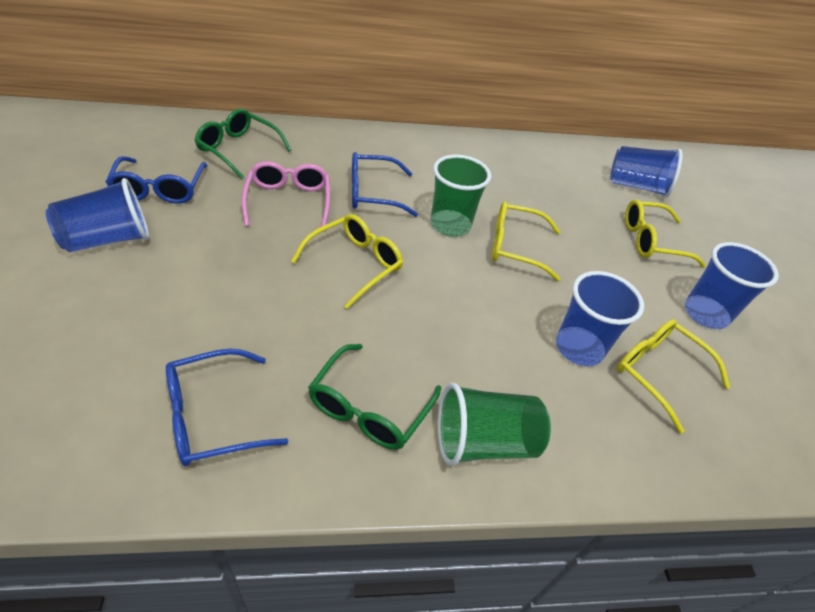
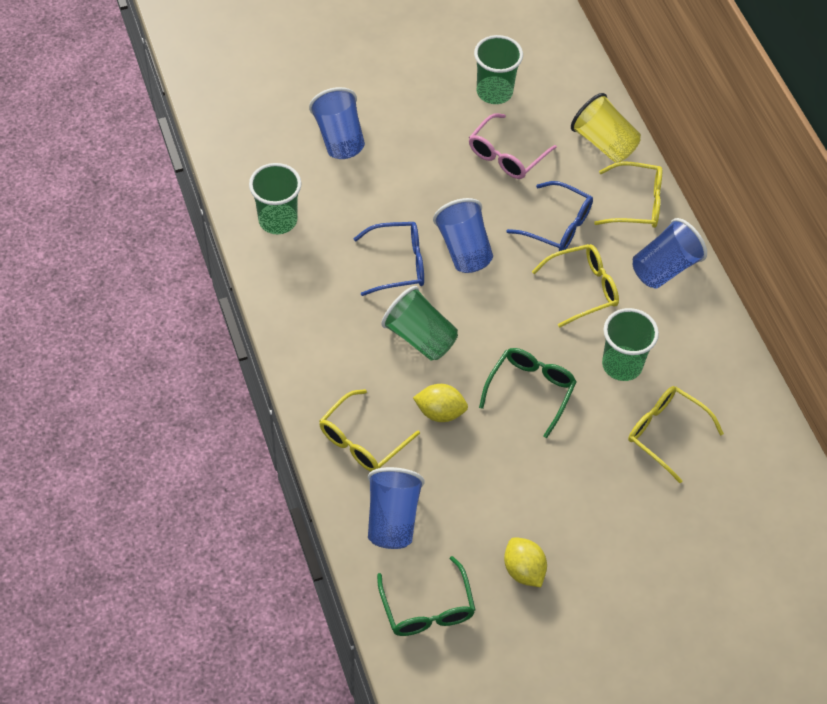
blue glasses: 3 -> 2
green cup: 2 -> 4
yellow cup: 0 -> 1
yellow lemon: 0 -> 2

